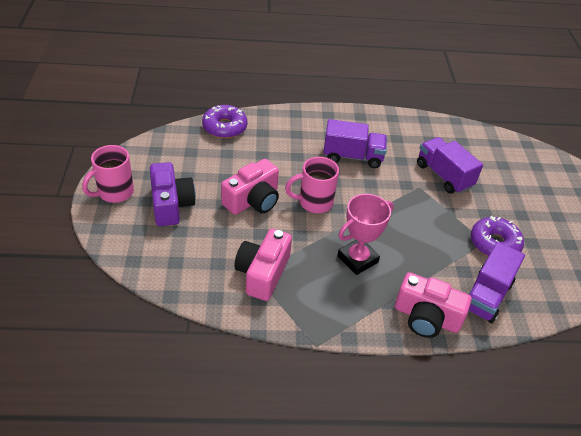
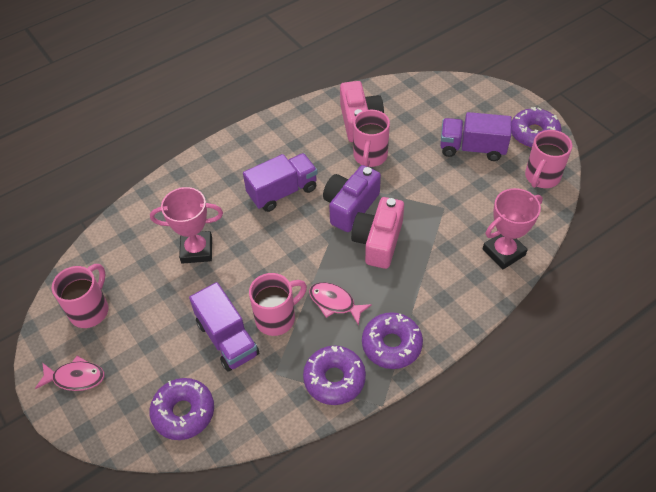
pink camera: 3 -> 2
pink fish: 0 -> 2
pink mug: 2 -> 4
pink trophy: 1 -> 2
purple donut: 2 -> 4

